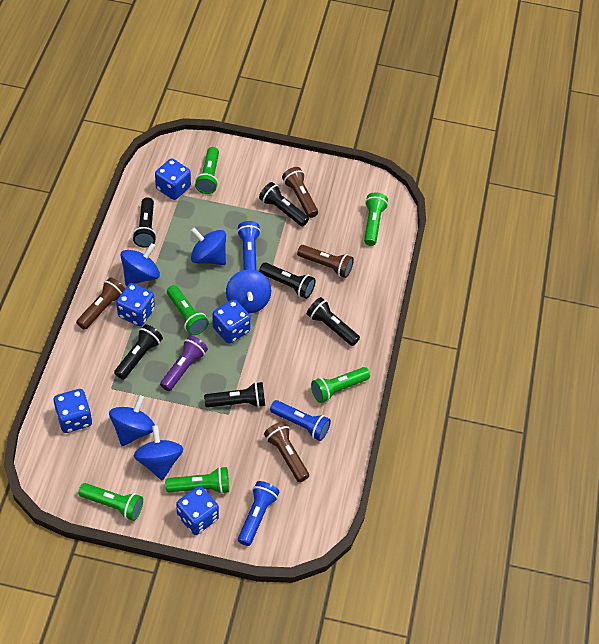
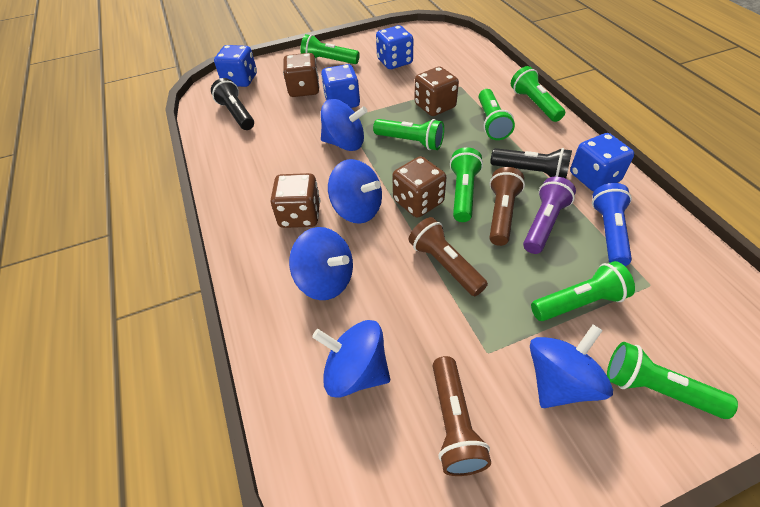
black flashlight: 6 -> 2
blue dice: 5 -> 4
blue flashlight: 3 -> 1
brown dice: 0 -> 4
brown flashlight: 4 -> 3
green flashlight: 6 -> 7

